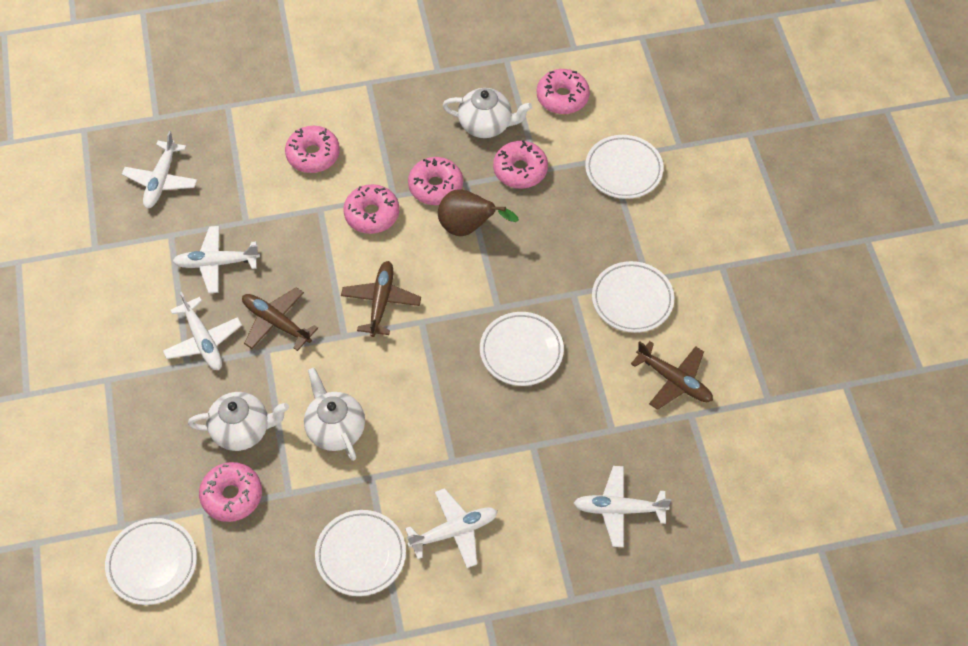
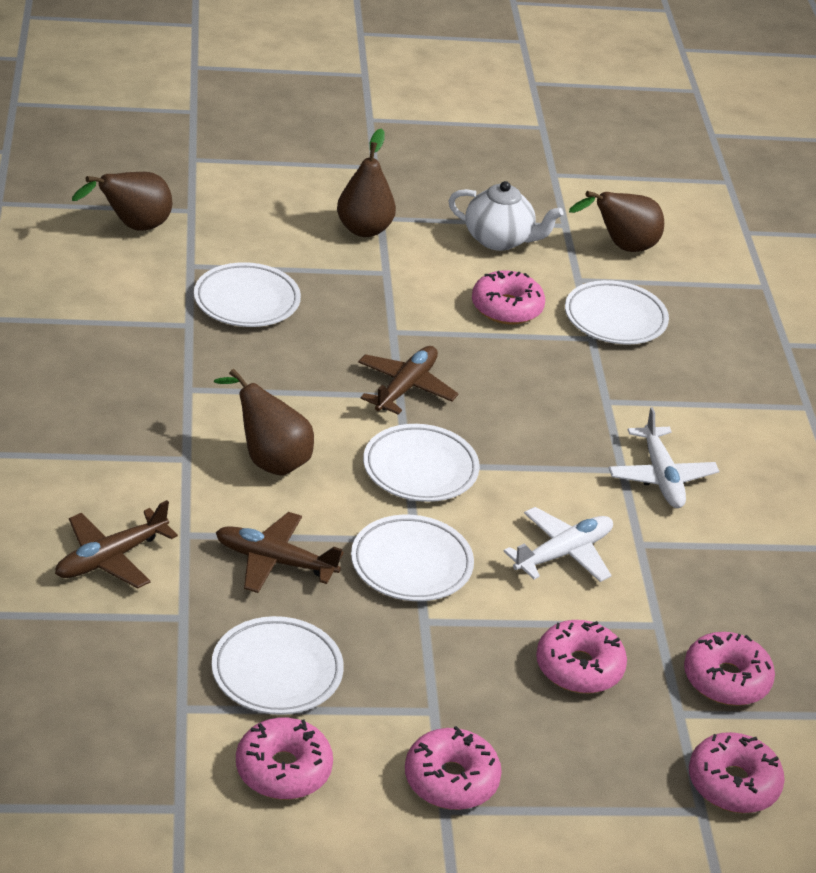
brown pear: 1 -> 4
white plane: 5 -> 2
white teapot: 3 -> 1

